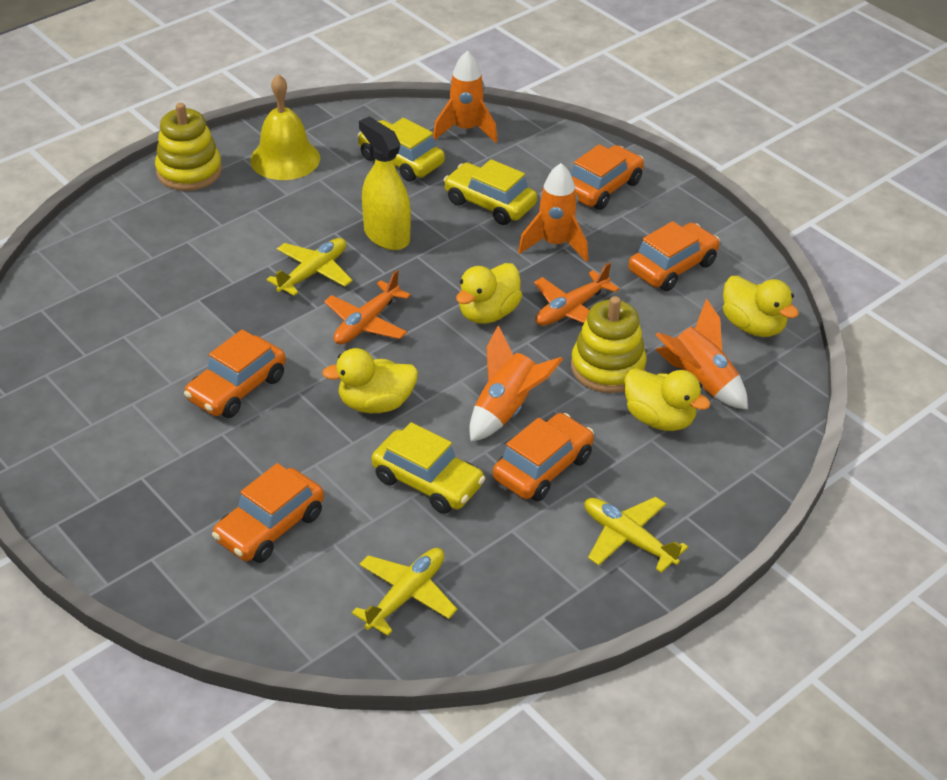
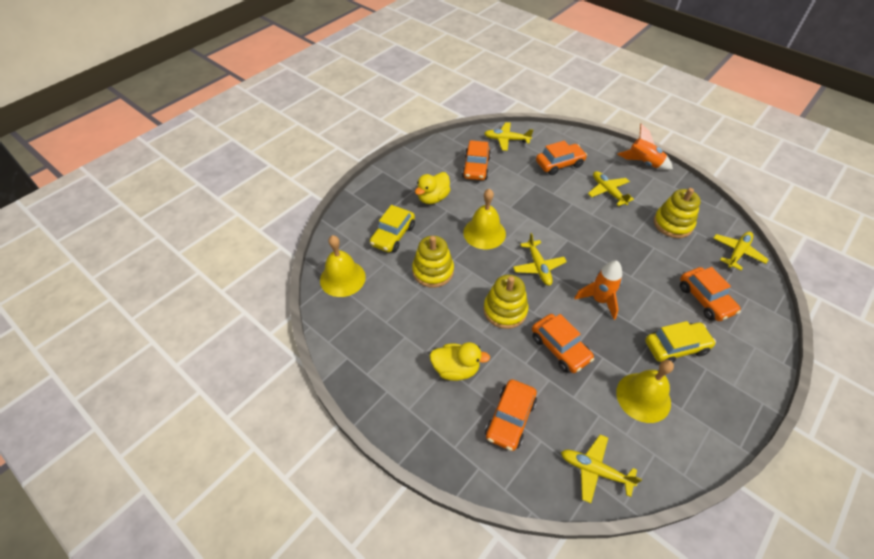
orange plane: 2 -> 0
orange rocket: 4 -> 2
yellow bell: 1 -> 3
yellow car: 3 -> 2
yellow duck: 4 -> 2
yellow plane: 3 -> 5
yellow spray bottle: 1 -> 0
yellow stacking toy: 2 -> 3

